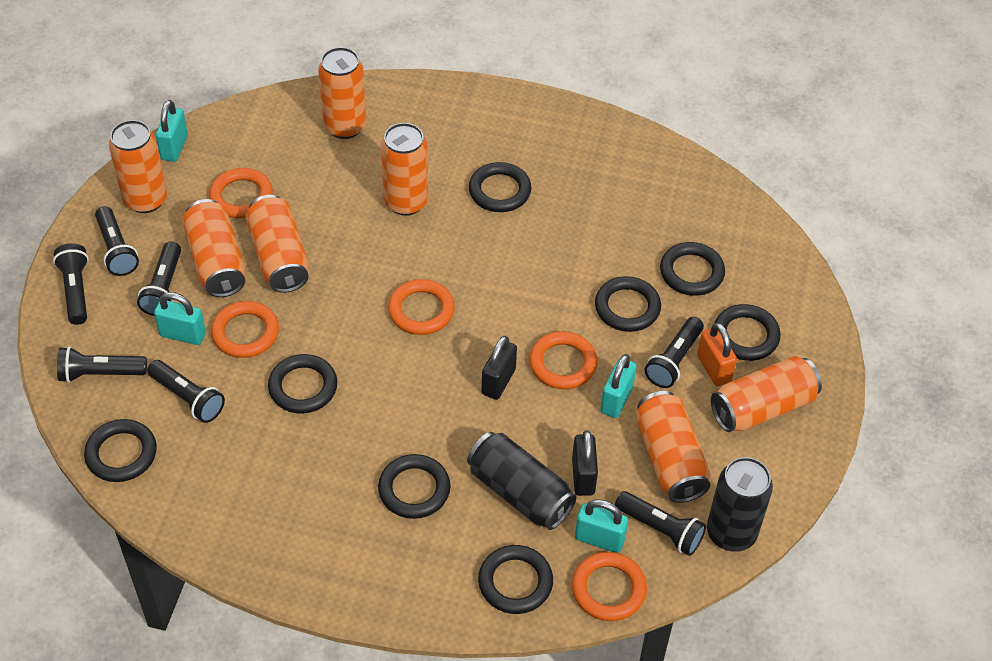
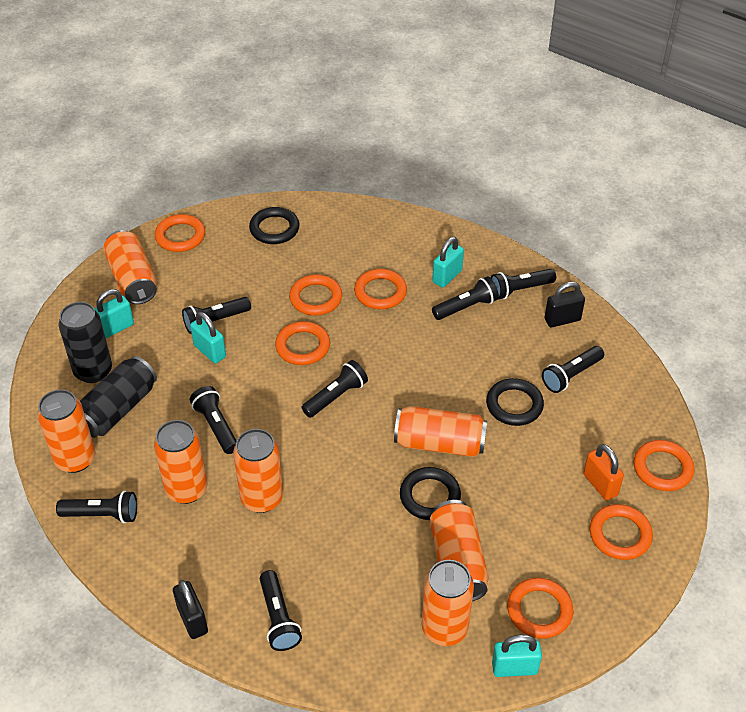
black flashlight: 7 -> 8
black ring: 8 -> 3
orange ring: 5 -> 7

